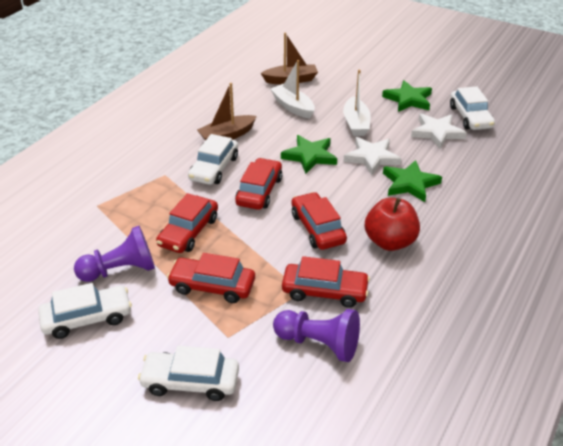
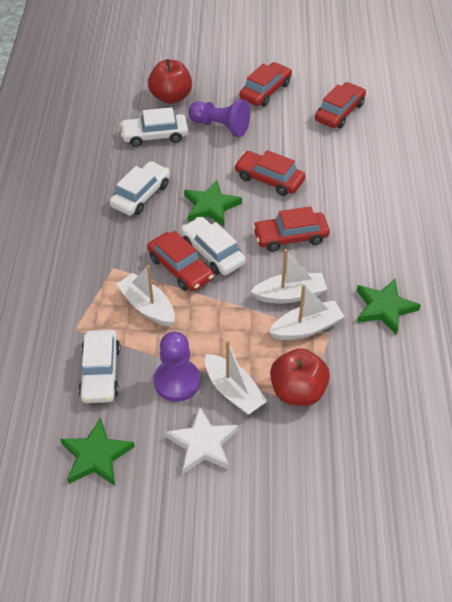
brown boat: 2 -> 0
red apple: 1 -> 2
white boat: 2 -> 4
white star: 2 -> 1

